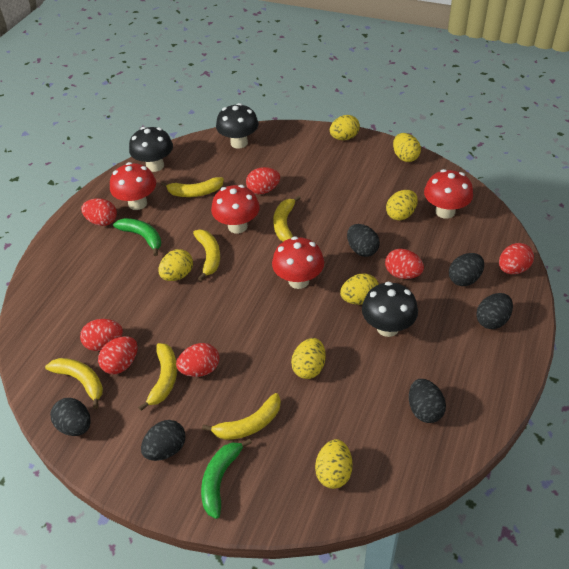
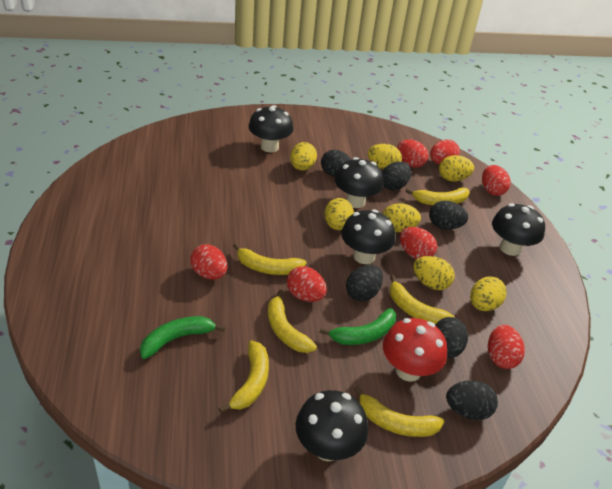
black mushroom: 3 -> 5
red mushroom: 4 -> 1

